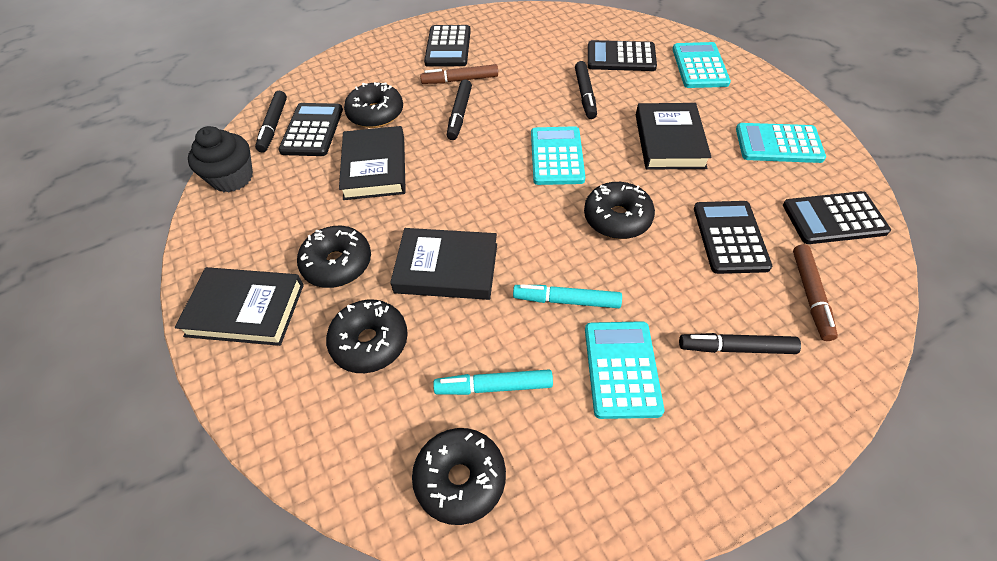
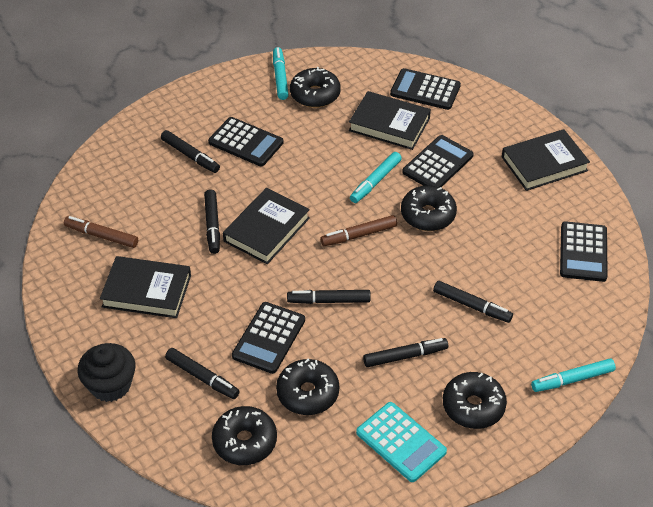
black marker: 4 -> 6
turquoise calculator: 4 -> 1
turquoise marker: 2 -> 3

